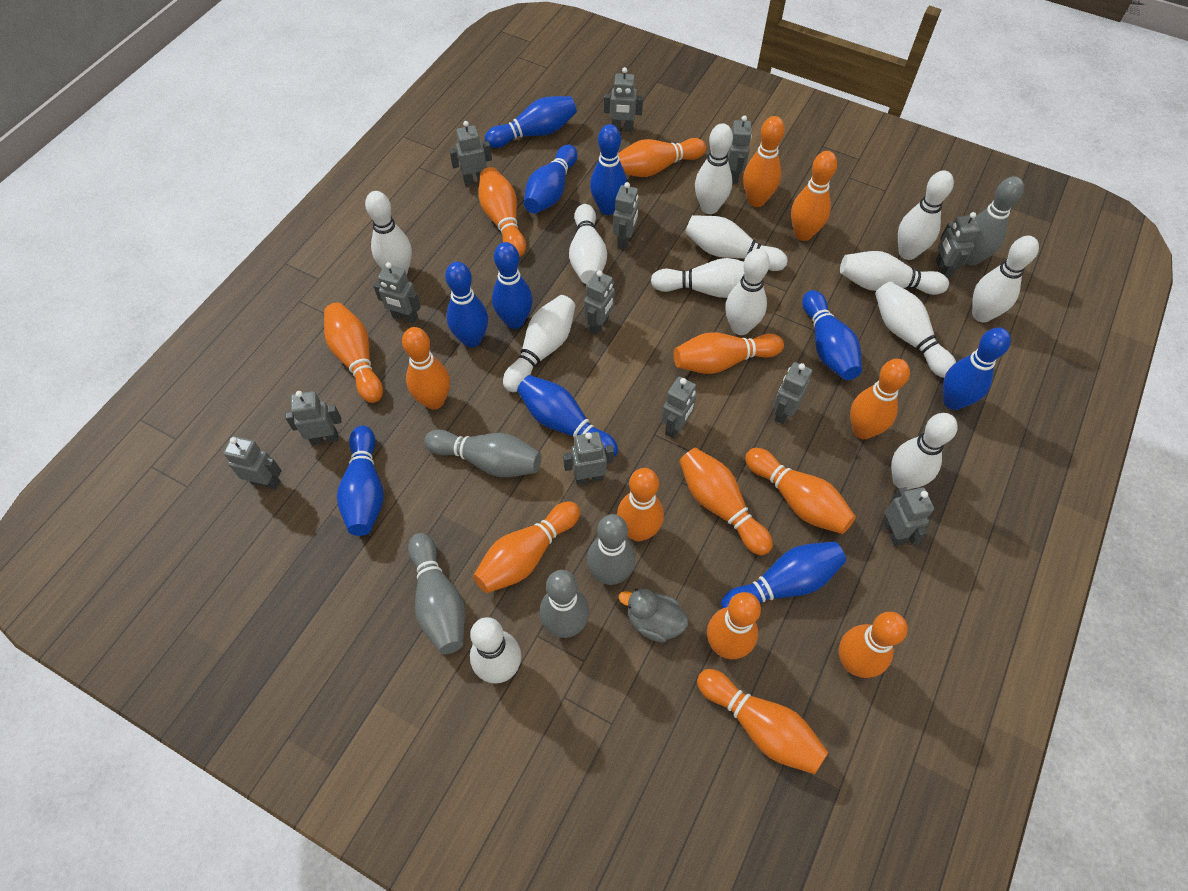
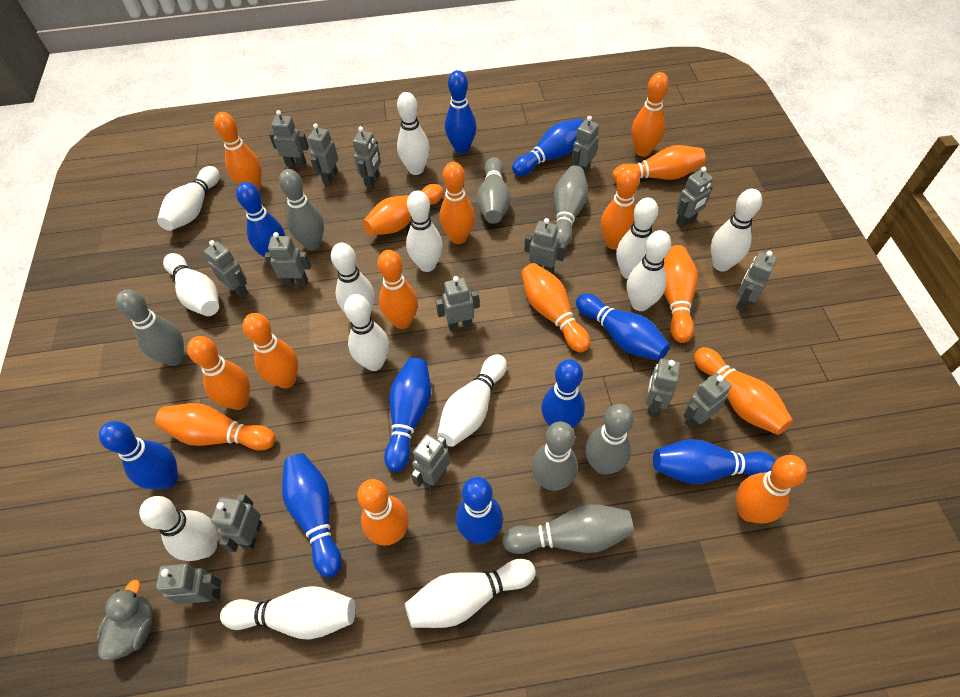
grey bowling pin: 5 -> 7
grey robot: 13 -> 15

